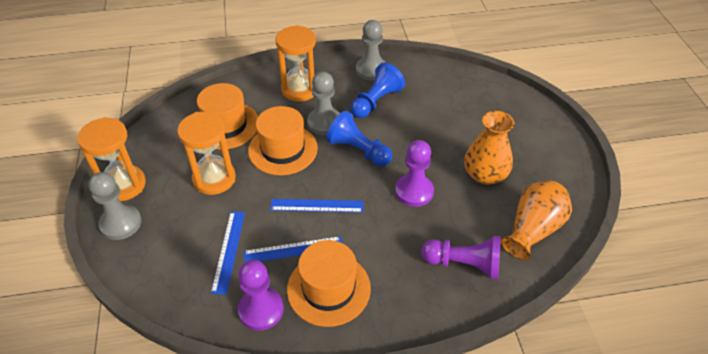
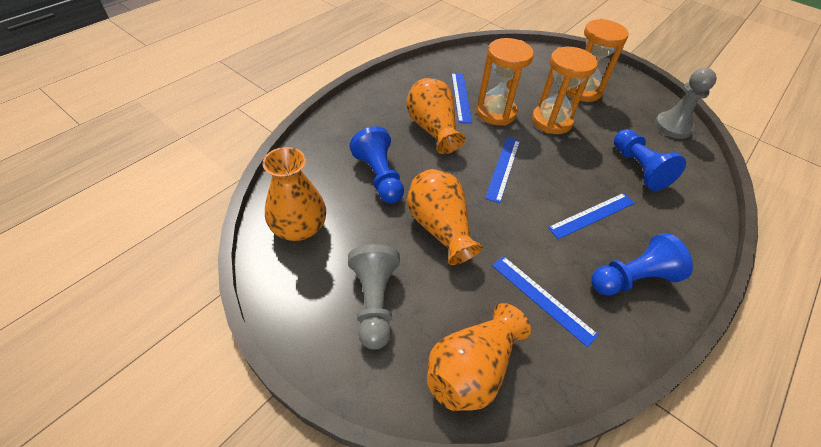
blue pawn: 2 -> 3
blue ruler: 3 -> 4
grey pawn: 3 -> 2
orange hat: 3 -> 0
orange vase: 2 -> 4
purple pawn: 3 -> 0

